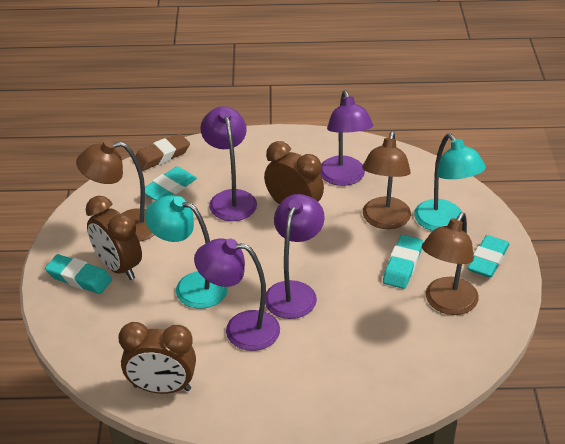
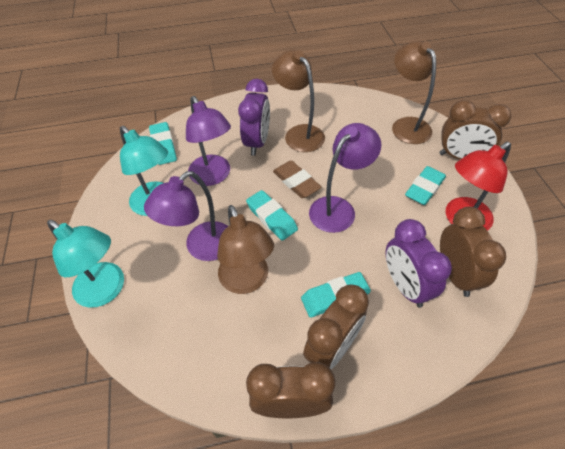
brown clock: 3 -> 4
purple clock: 0 -> 2
purple lamp: 4 -> 3
red lamp: 0 -> 1

